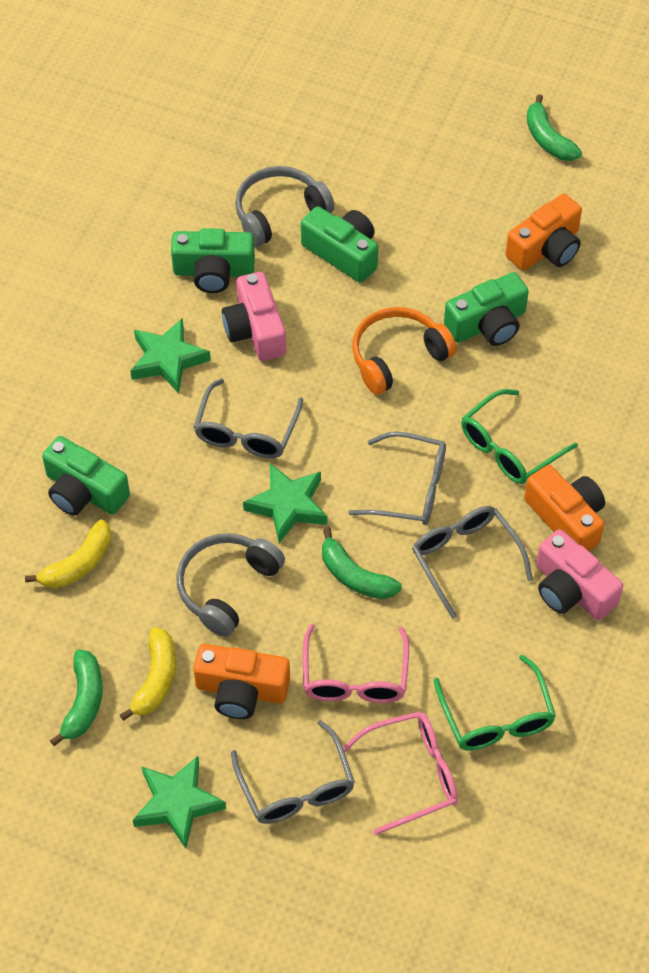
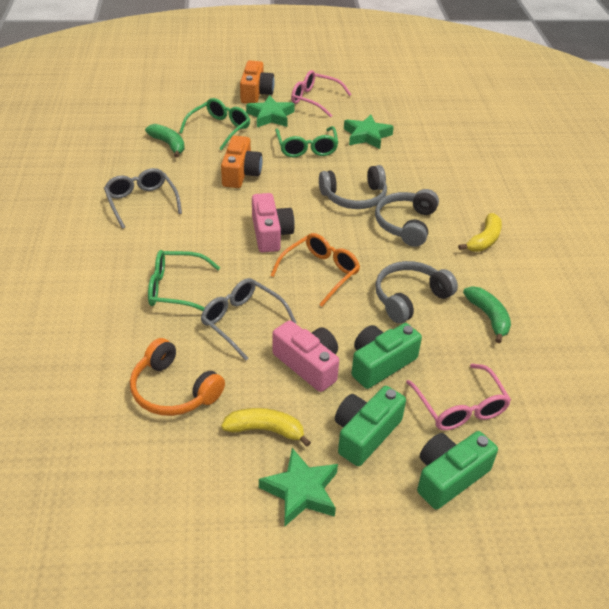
green banana: 3 -> 2
green camera: 4 -> 3
green glasses: 2 -> 3
grey glasses: 4 -> 2
grey headphones: 2 -> 3
orange camera: 3 -> 2
orange glasses: 0 -> 1

